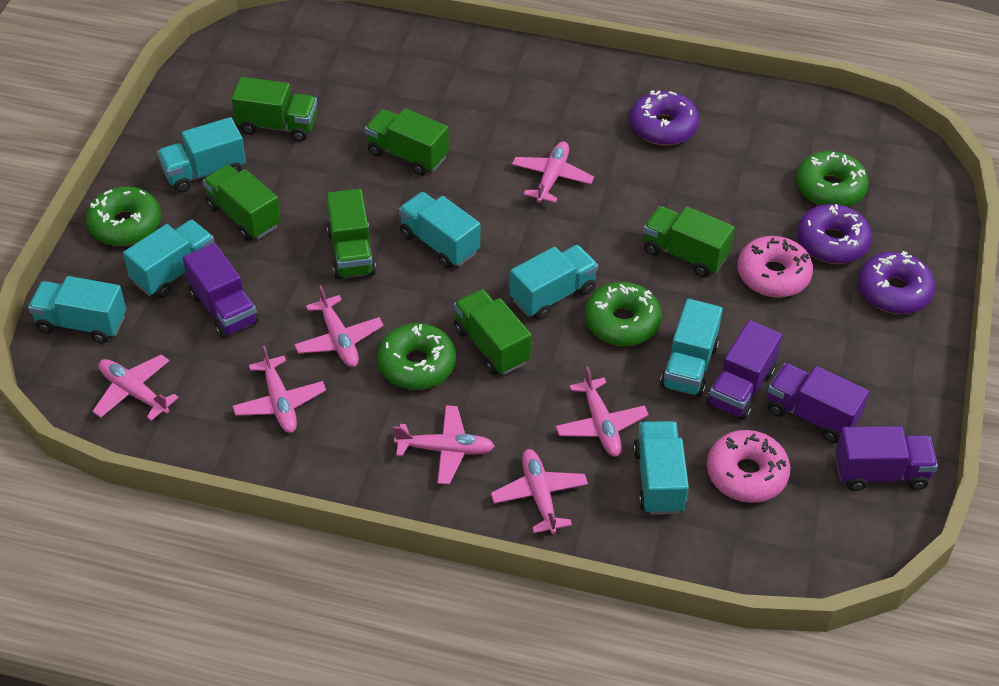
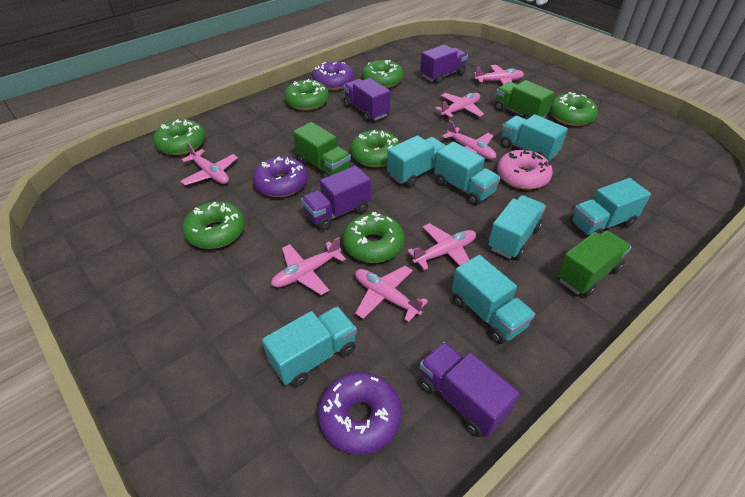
green donut: 4 -> 7
green truck: 6 -> 3
pink donut: 2 -> 1

